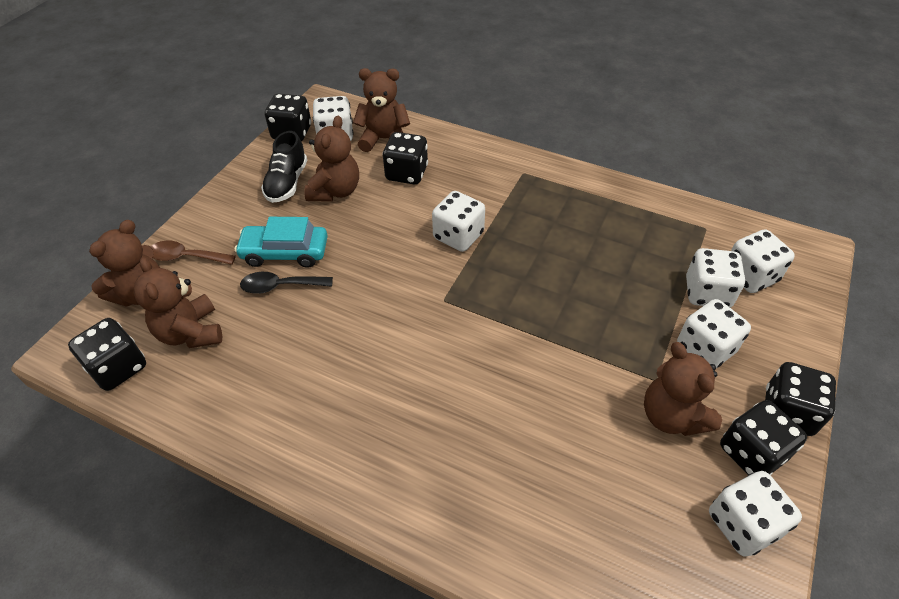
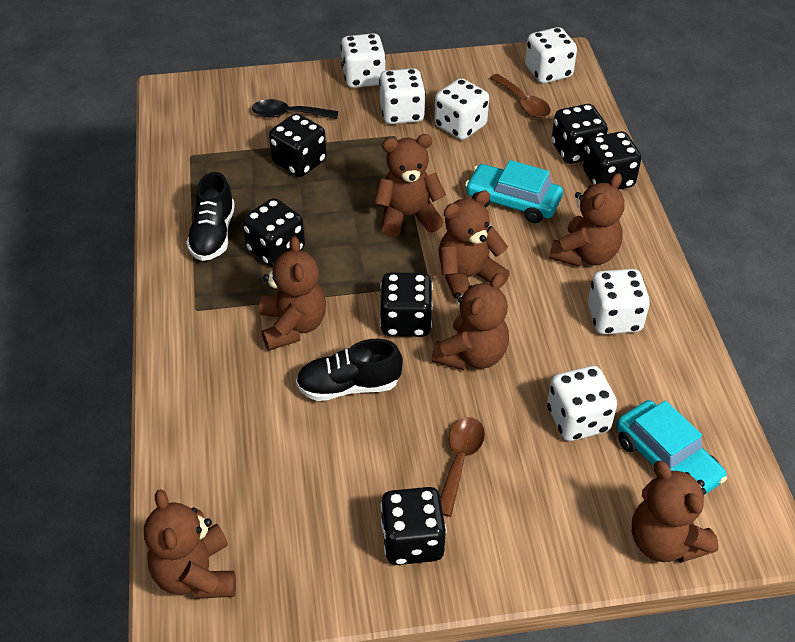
black dice: 5 -> 6
black shoe: 1 -> 2
brown spoon: 1 -> 2
brown teddy bear: 5 -> 7
turquoise car: 1 -> 2

